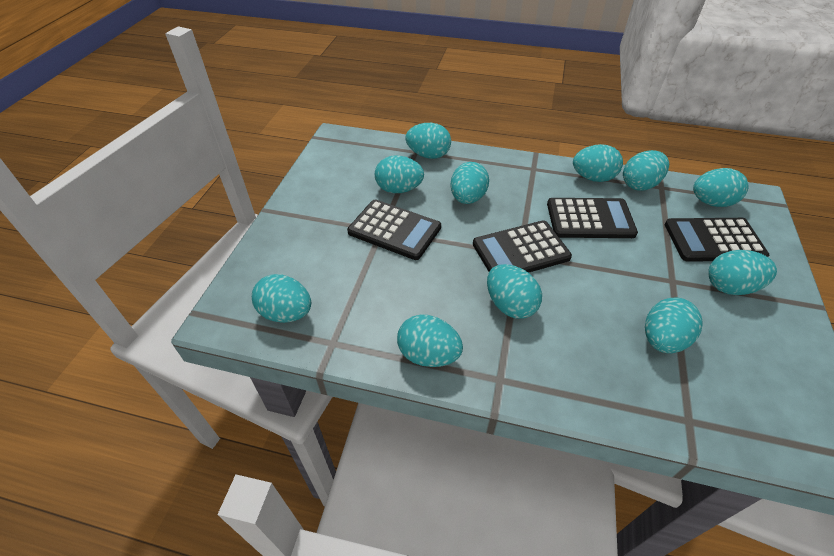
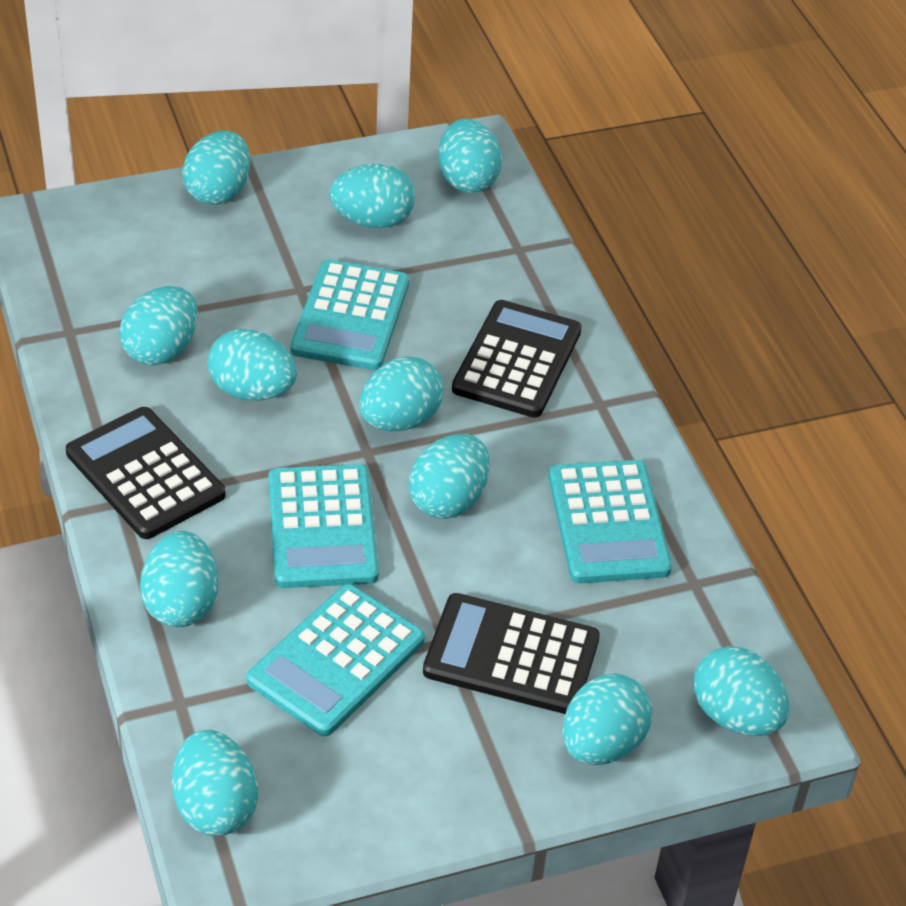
black calculator: 4 -> 3
turquoise calculator: 0 -> 4

